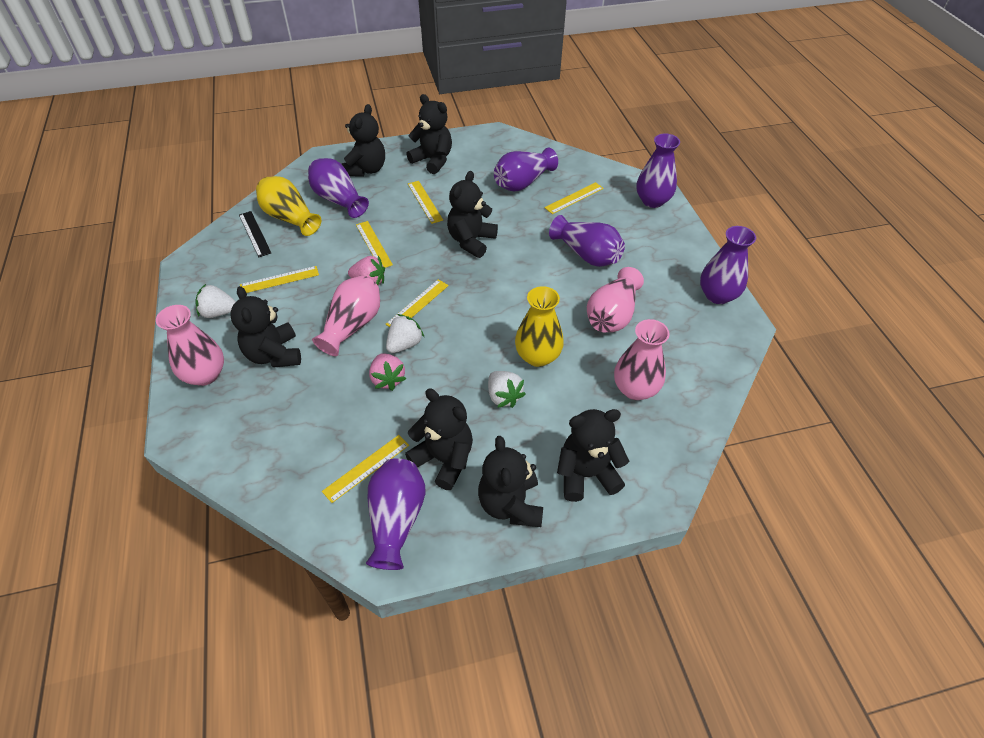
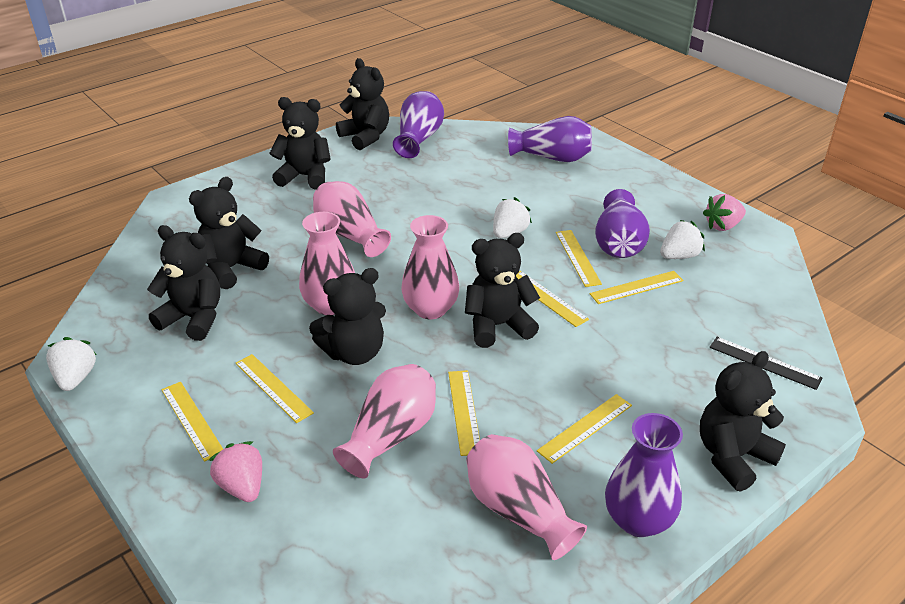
pink vase: 4 -> 5
purple vase: 6 -> 4
yellow ruler: 6 -> 7
yellow vase: 2 -> 0

